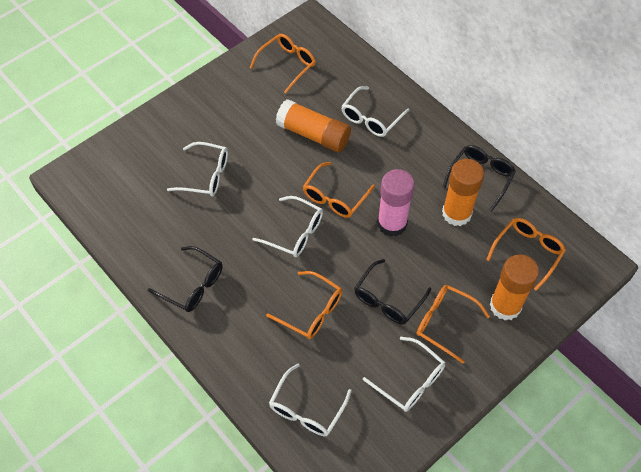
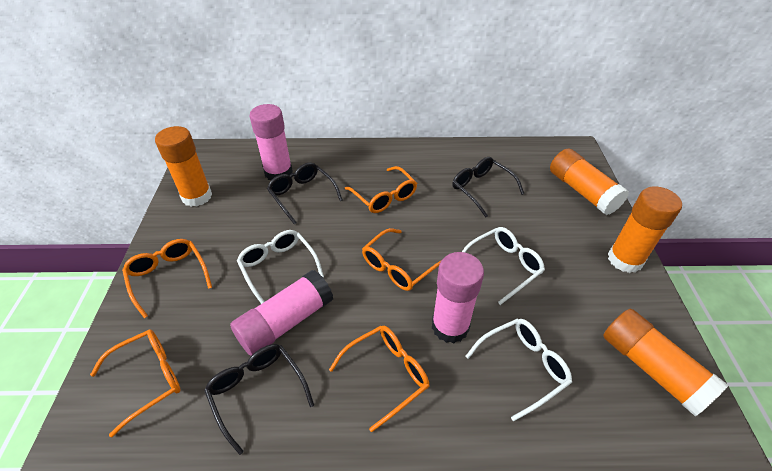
orange glue stick: 3 -> 4
pink glue stick: 1 -> 3
white glasses: 5 -> 3

